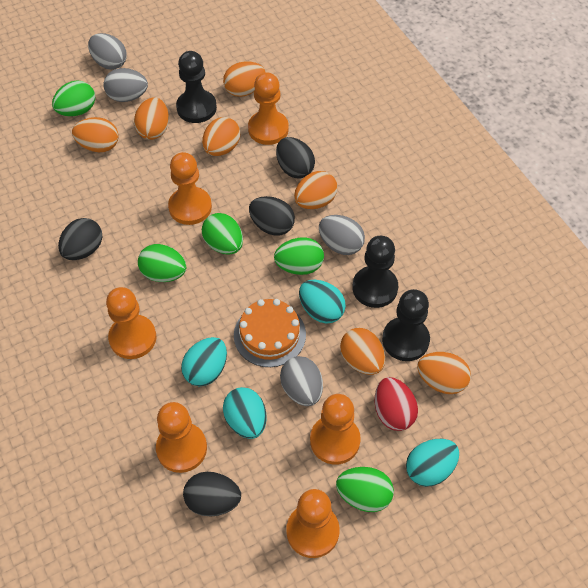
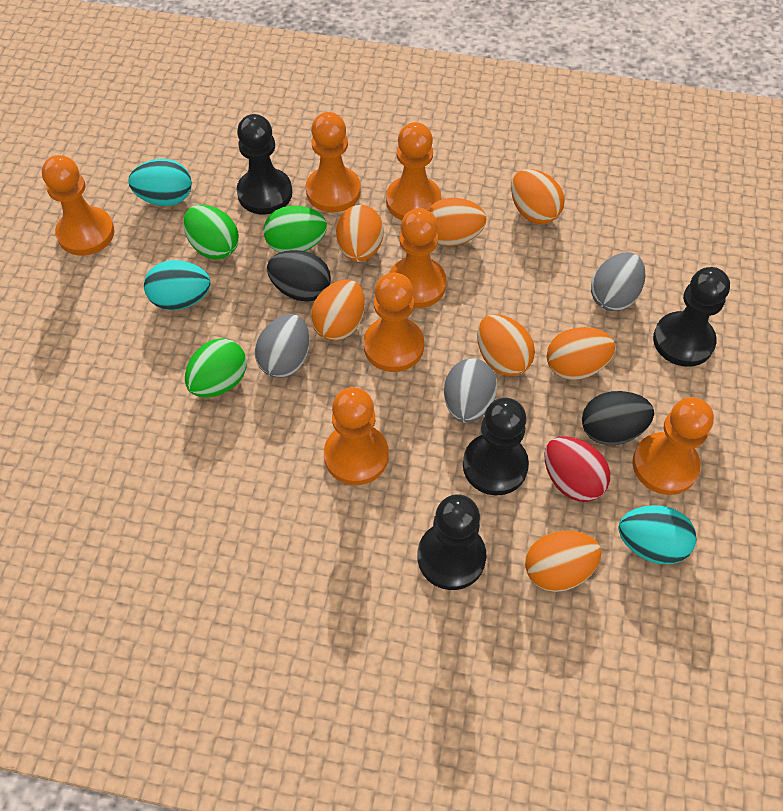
black egg: 4 -> 2
black pawn: 3 -> 4
green egg: 5 -> 3
grey egg: 4 -> 3
orange cake: 1 -> 0
orange pawn: 6 -> 7
turquoise egg: 4 -> 3

